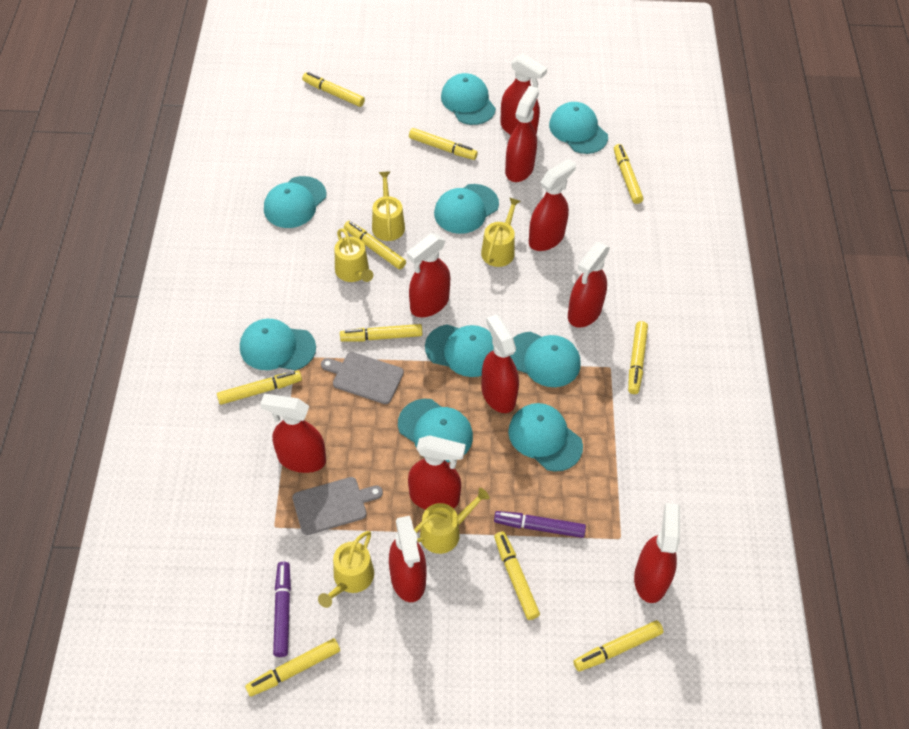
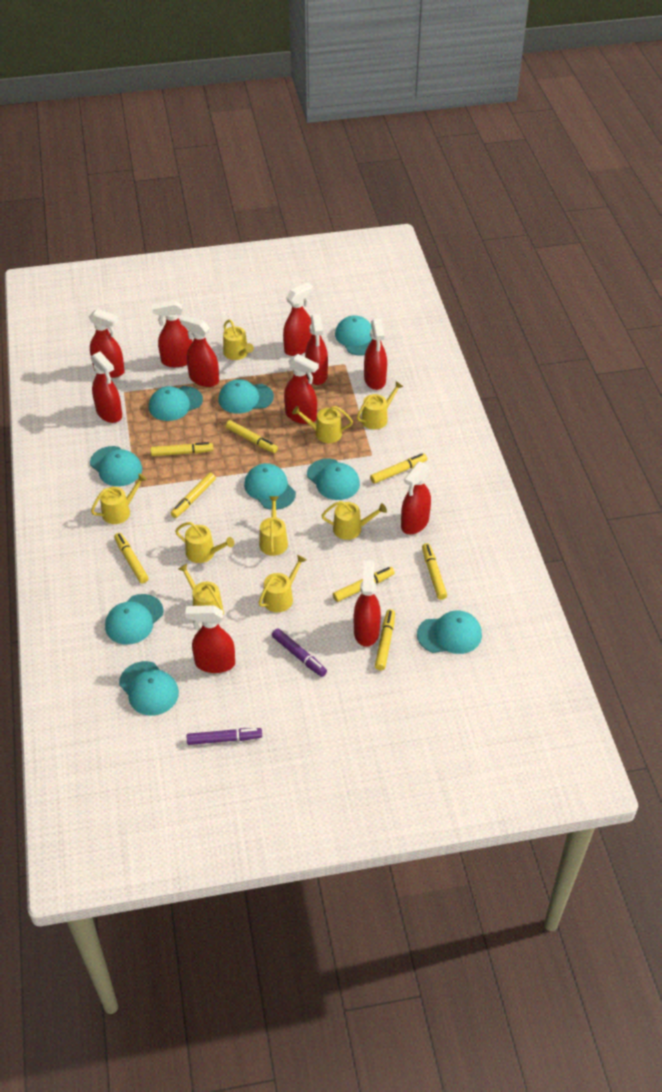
grey cutting board: 2 -> 0
red spray bottle: 10 -> 11
yellow marker: 10 -> 8
yellow watering can: 5 -> 9

